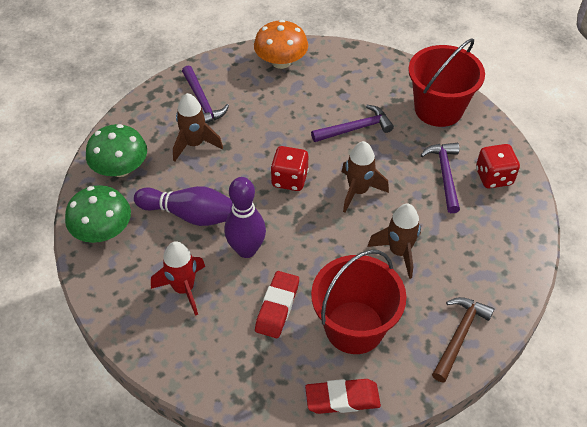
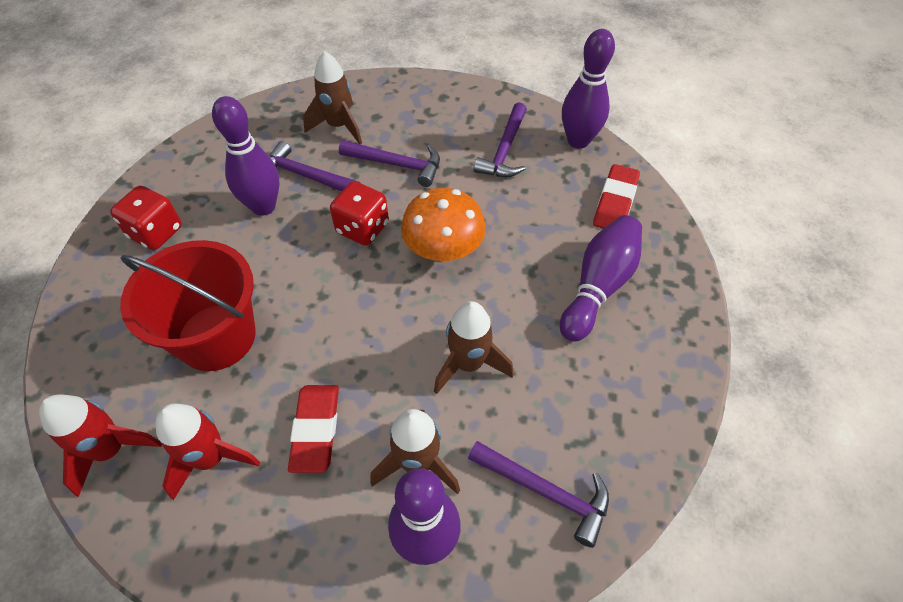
brown hammer: 1 -> 0
green mushroom: 2 -> 0
purple bowling pin: 2 -> 4
purple hammer: 3 -> 4
red bucket: 2 -> 1
red rocket: 1 -> 2

